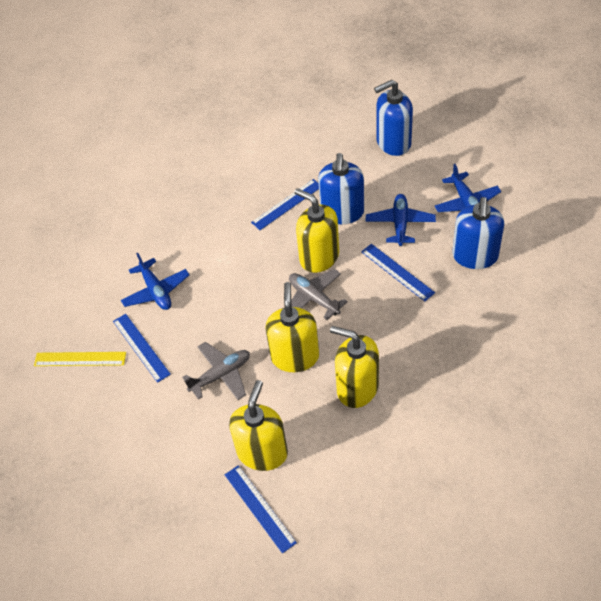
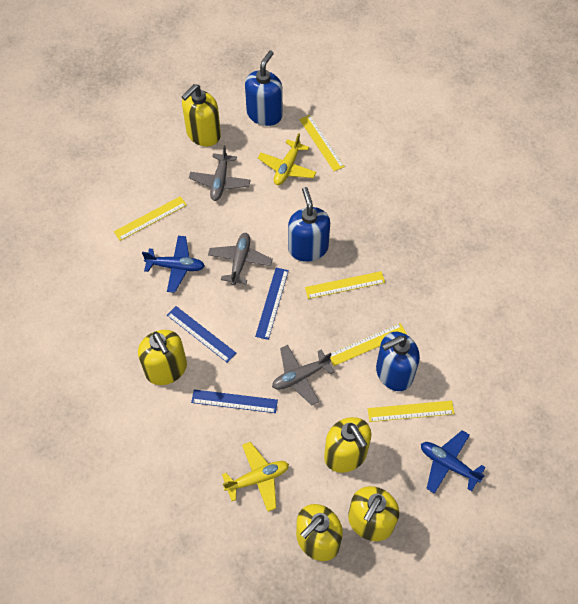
blue plane: 3 -> 2
blue ruler: 4 -> 3
grey plane: 2 -> 3
yellow plane: 0 -> 2
yellow ruler: 1 -> 5
yellow soap dispenser: 4 -> 5

